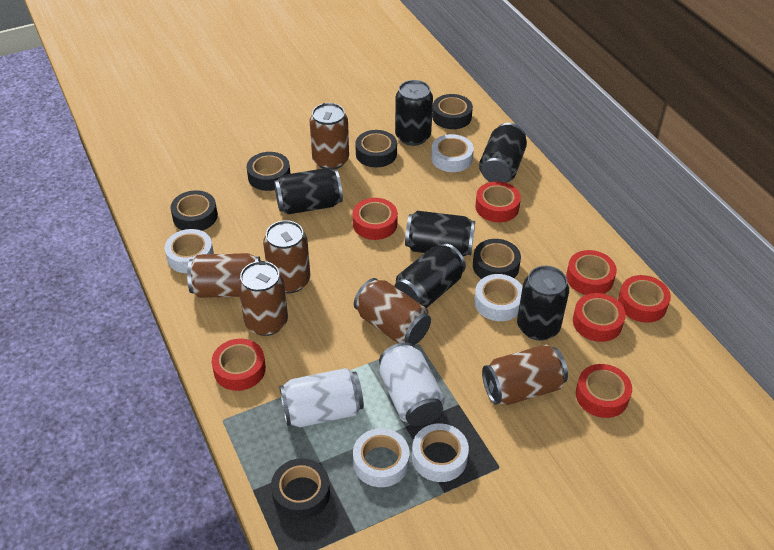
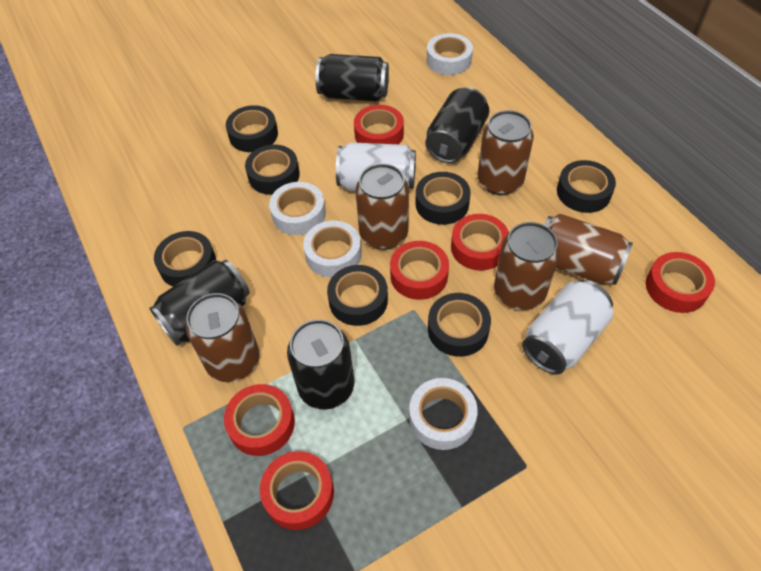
black can: 6 -> 4
black tape: 6 -> 7
brown can: 6 -> 5
red tape: 7 -> 6
white tape: 5 -> 4

